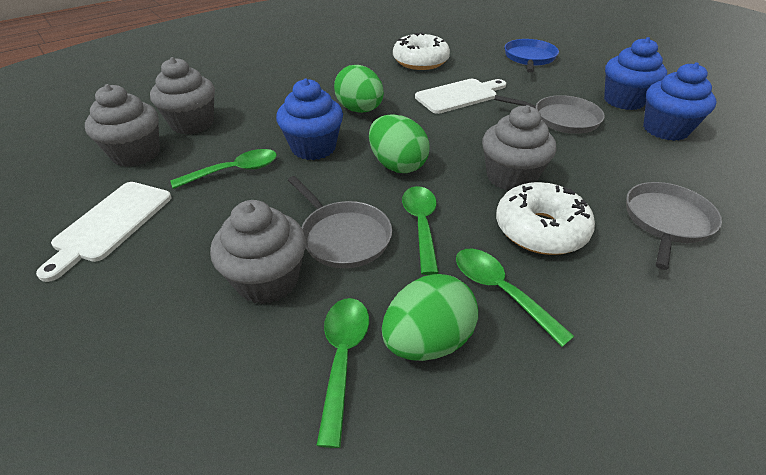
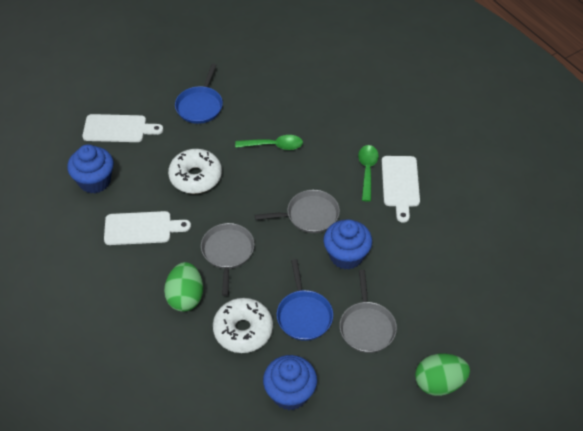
blue pan: 1 -> 2
green egg: 3 -> 2
green spoon: 4 -> 2
grey cupcake: 4 -> 0
white cutting board: 2 -> 3

